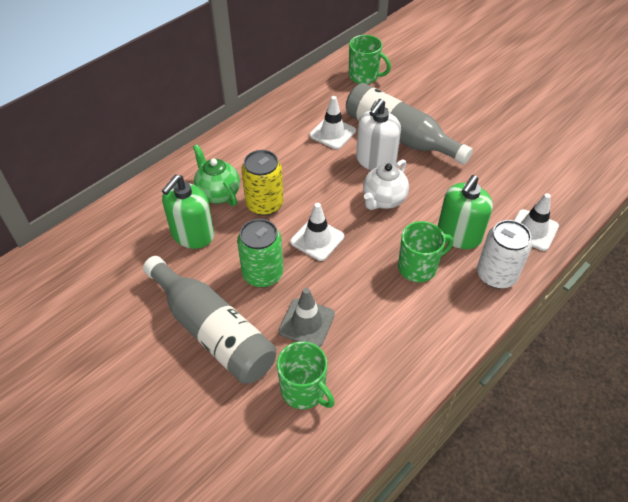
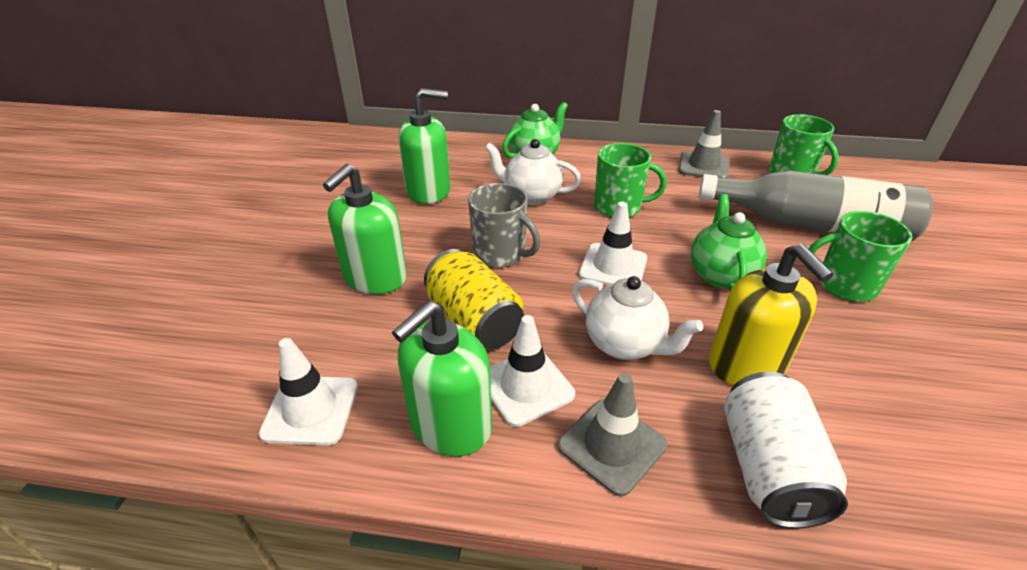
green can: 1 -> 0
green soap dispenser: 2 -> 3
green teapot: 1 -> 2
grey bottle: 2 -> 1
grey mug: 0 -> 1
grey traffic cone: 1 -> 2
white soap dispenser: 1 -> 0
white teapot: 1 -> 2
yellow soap dispenser: 0 -> 1

